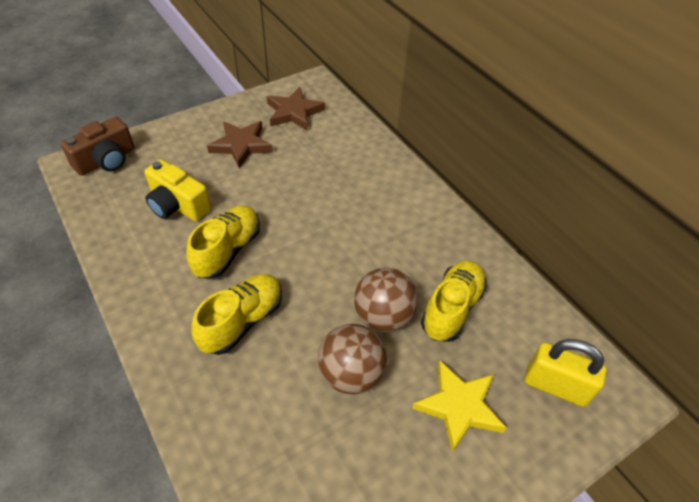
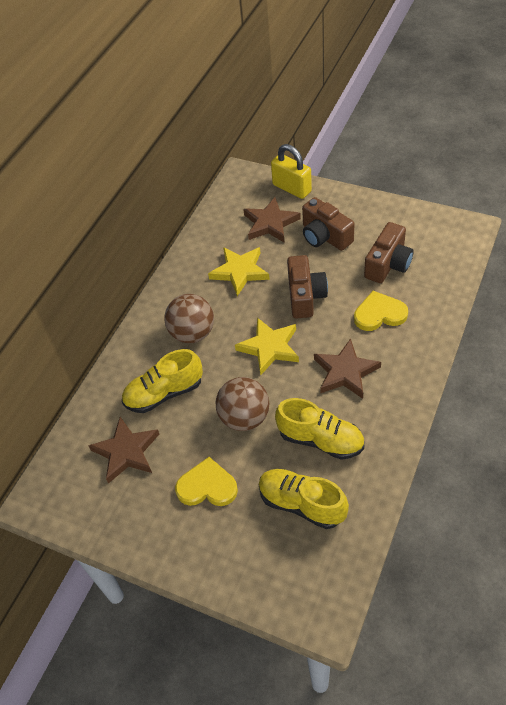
brown camera: 1 -> 3
brown star: 2 -> 3
yellow camera: 1 -> 0
yellow heart: 0 -> 2
yellow star: 1 -> 2

